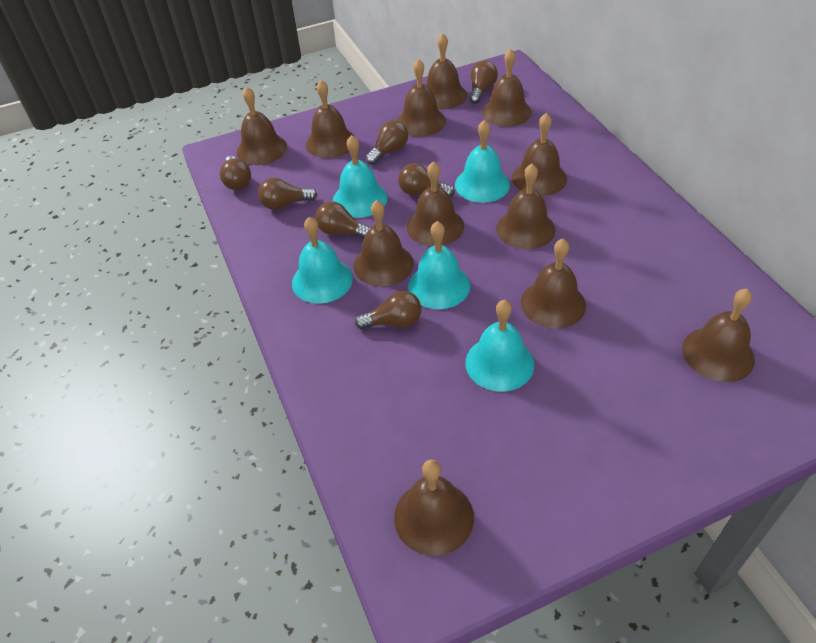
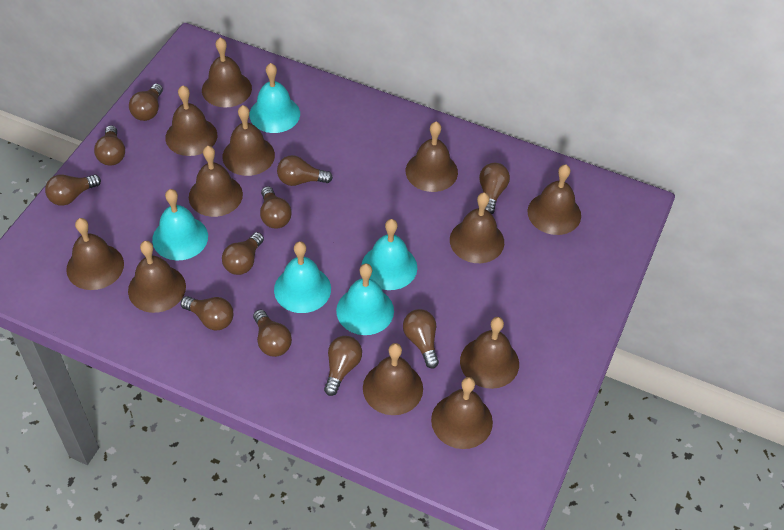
brown light bulb: 7 -> 11

